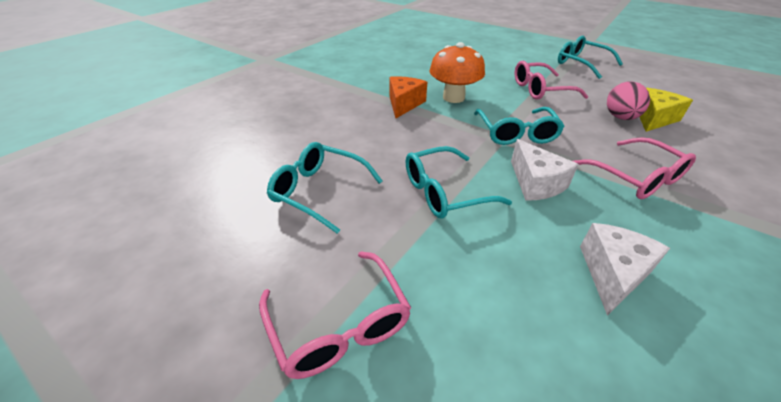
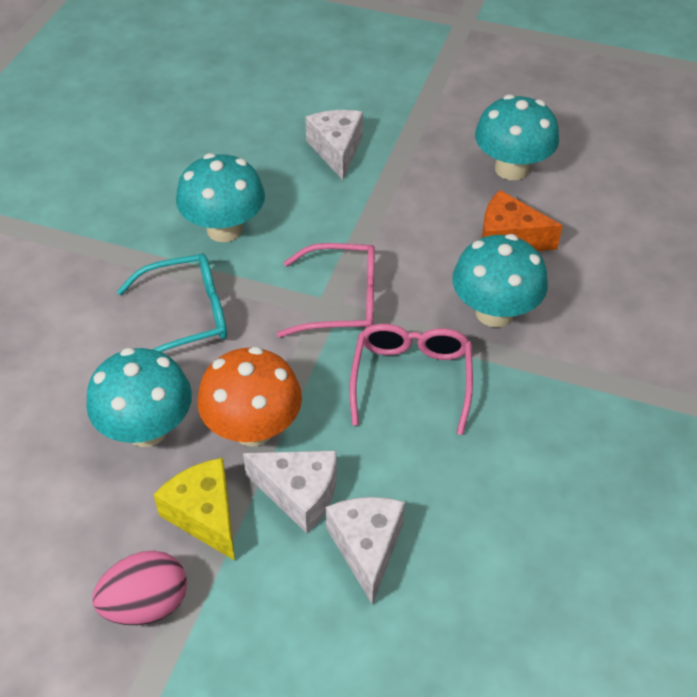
pink glasses: 3 -> 2
turquoise glasses: 4 -> 1
turquoise mushroom: 0 -> 4
white cheese: 2 -> 3

